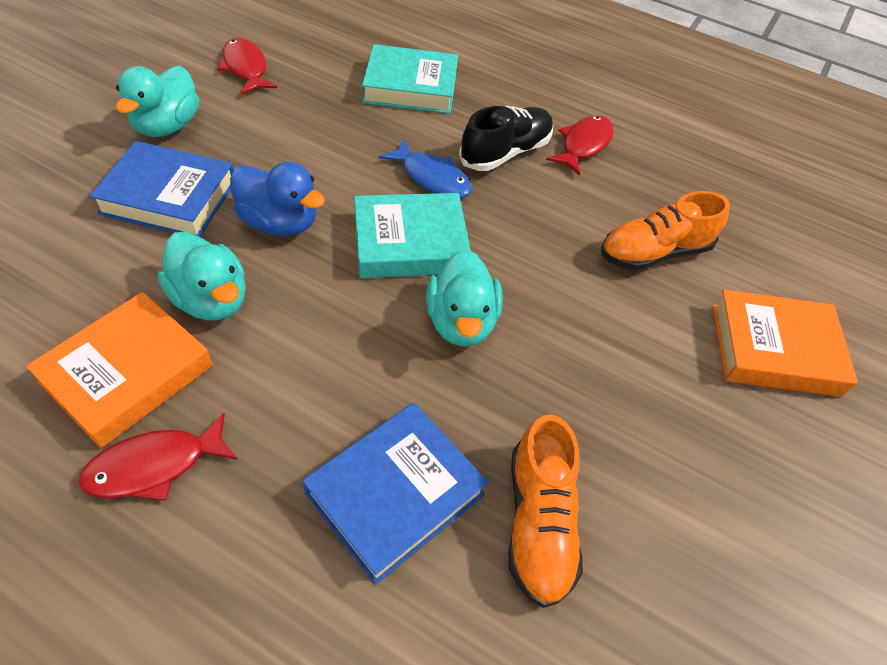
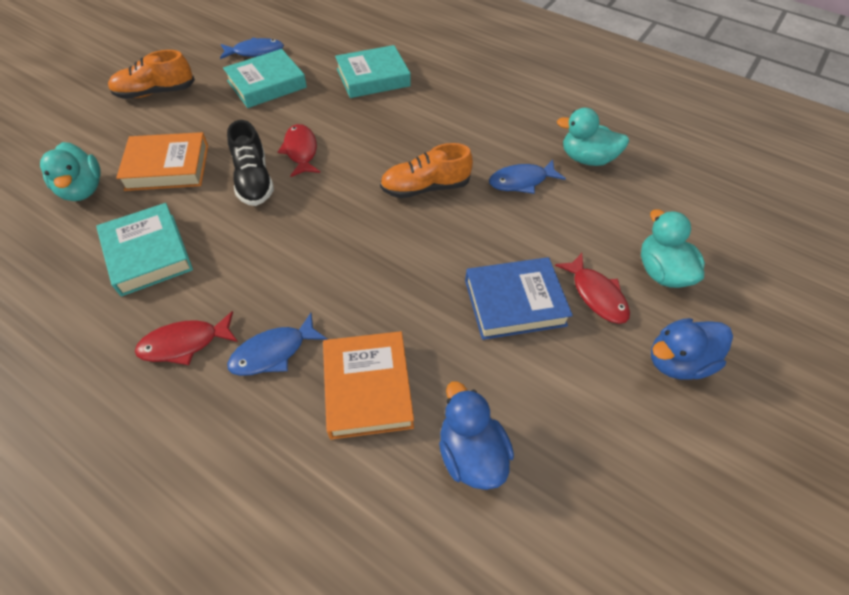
blue book: 2 -> 1
blue duck: 1 -> 2
blue fish: 1 -> 3
turquoise book: 2 -> 3

